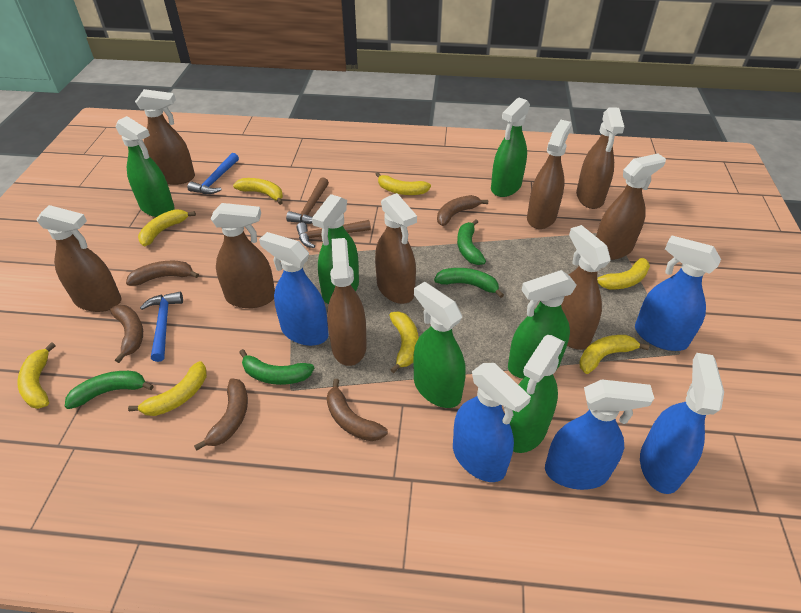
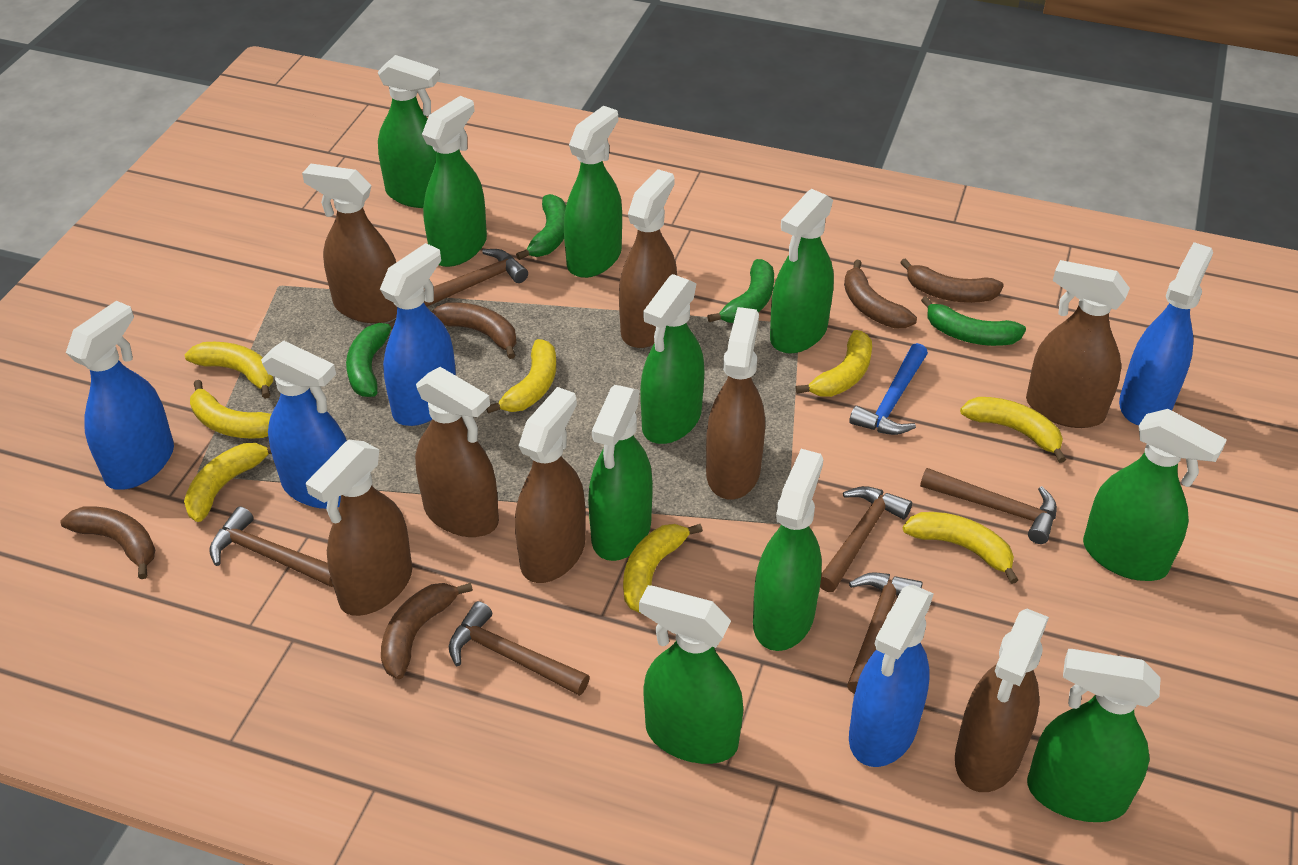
blue hammer: 2 -> 1
brown hammer: 2 -> 6
brown spray bottle: 9 -> 8
green spray bottle: 6 -> 10

